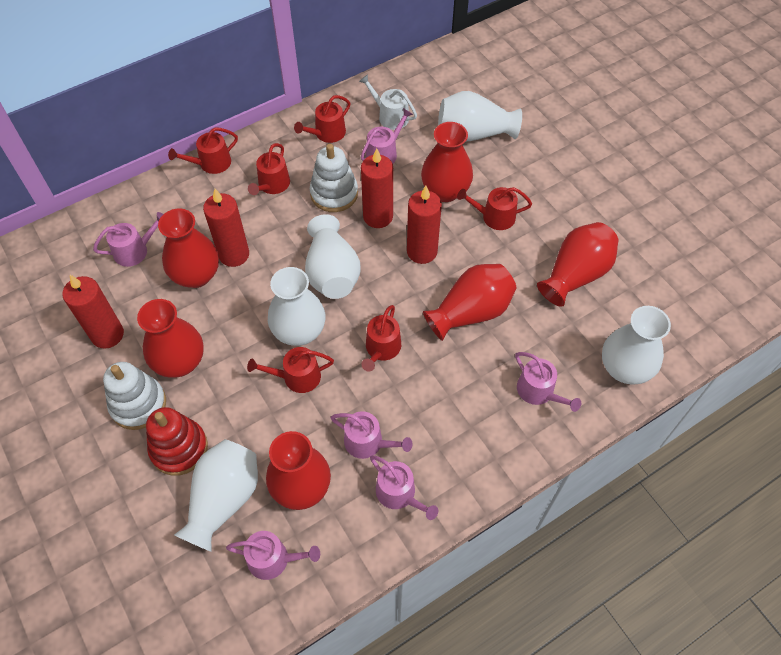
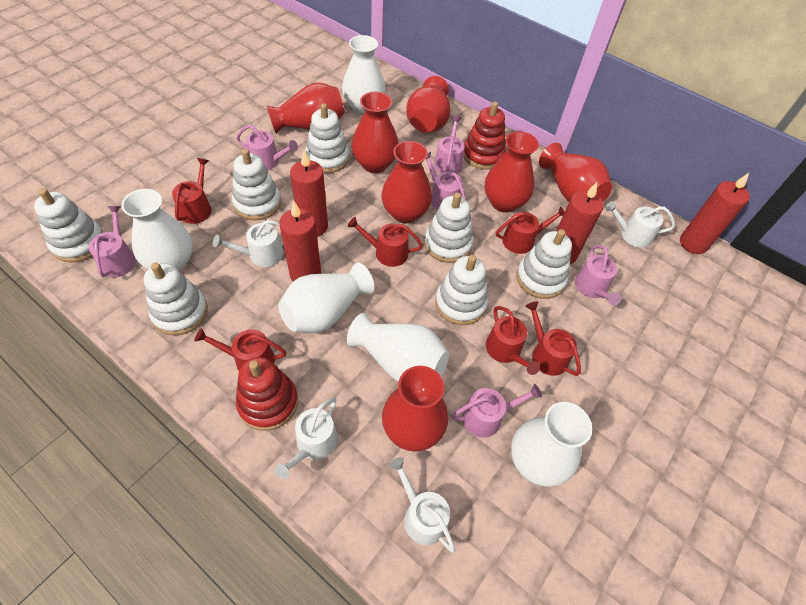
red stacking toy: 1 -> 2
red vase: 6 -> 7
white stacking toy: 2 -> 7
white watering can: 1 -> 4

